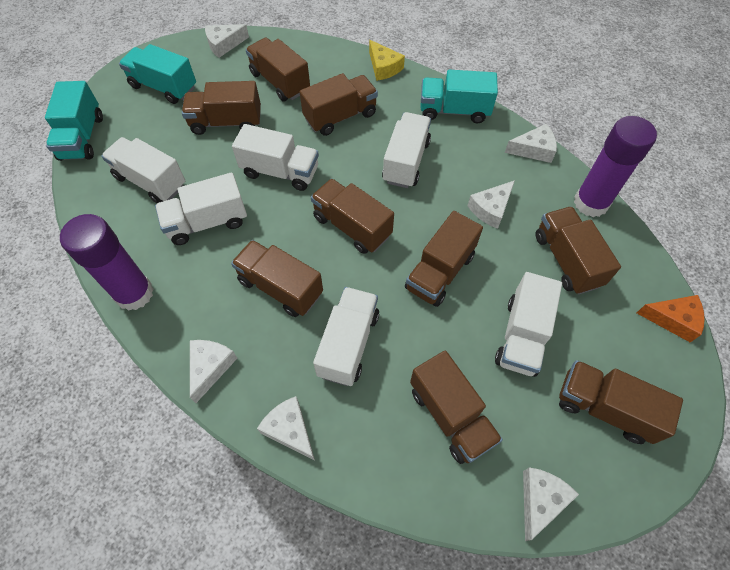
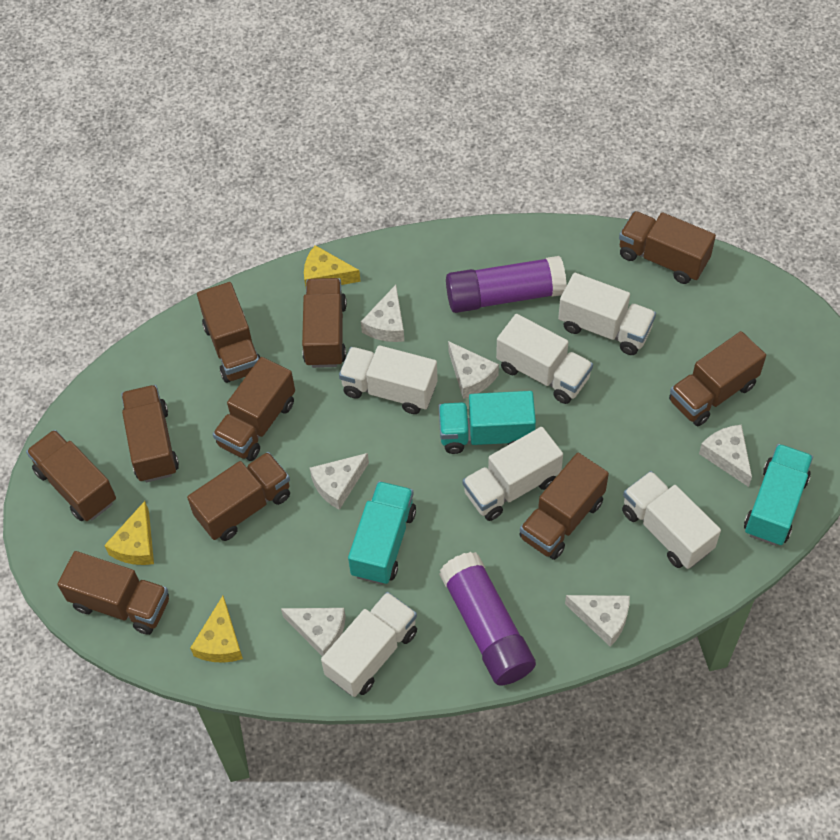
brown truck: 9 -> 10
orange cheese: 1 -> 0
yellow cheese: 1 -> 3

